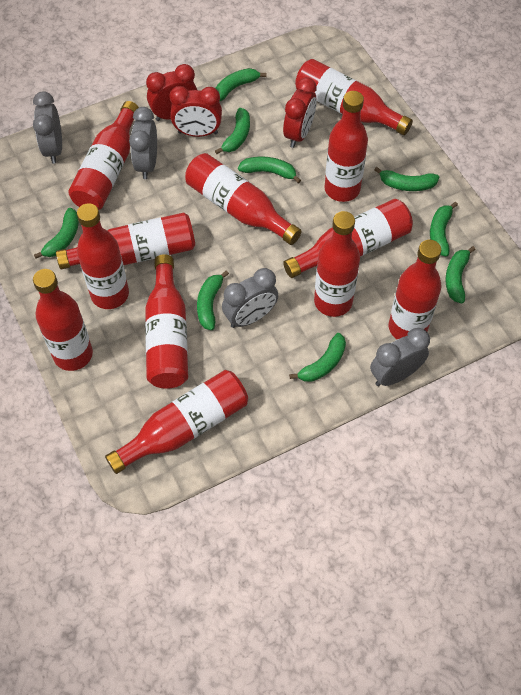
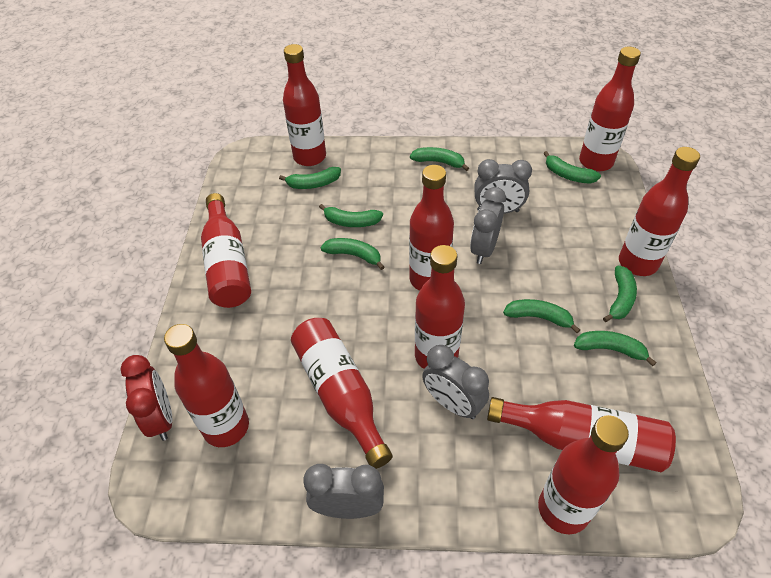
green banana: 9 -> 8
red bottle: 12 -> 10
red clock: 3 -> 1

